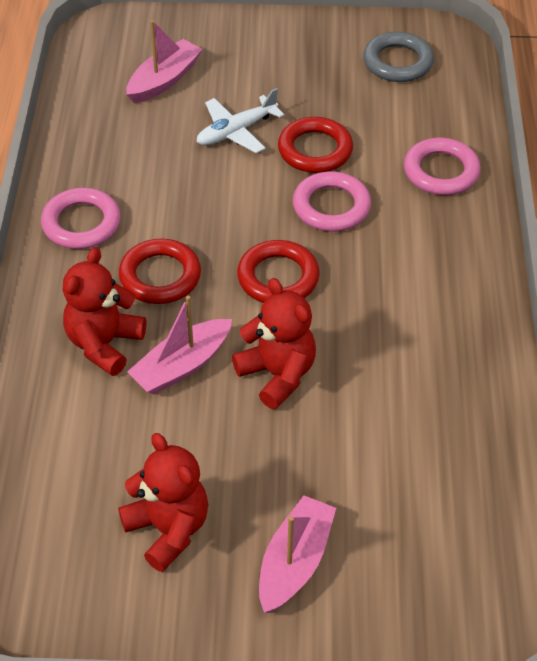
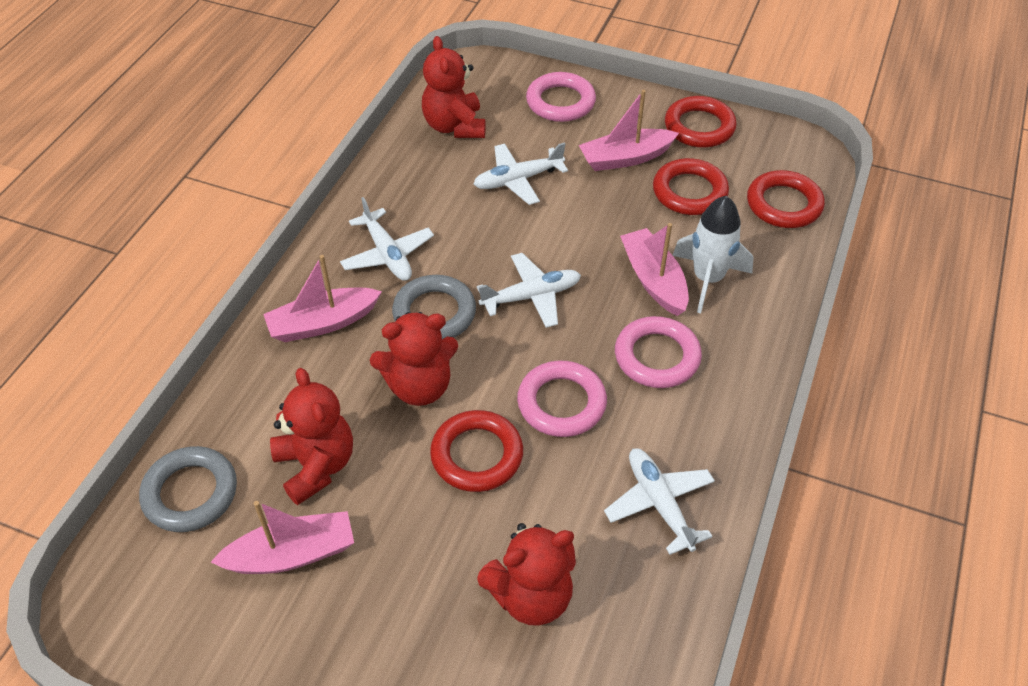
grey ring: 1 -> 2
pink boat: 3 -> 4
red ring: 3 -> 4
red teddy bear: 3 -> 4
white plane: 1 -> 4
white rocket: 0 -> 1

